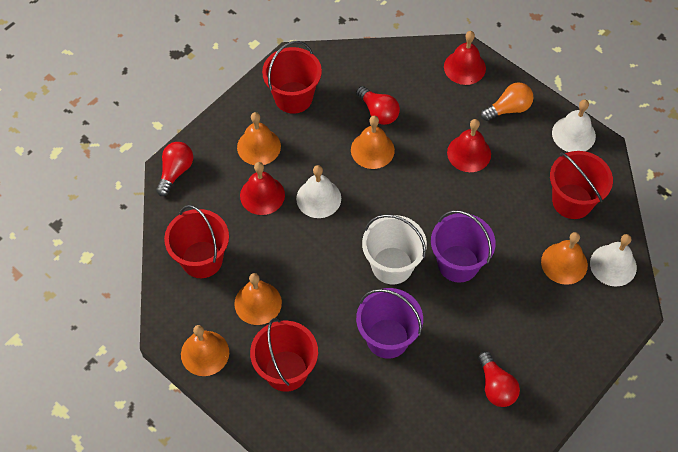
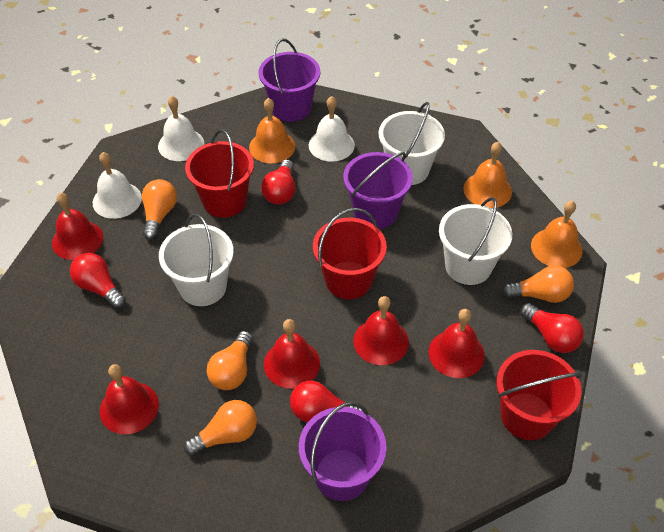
orange bell: 5 -> 3
orange light bulb: 1 -> 4
purple bucket: 2 -> 3
red bell: 3 -> 5
red bucket: 4 -> 3
red light bulb: 3 -> 4
white bucket: 1 -> 3

